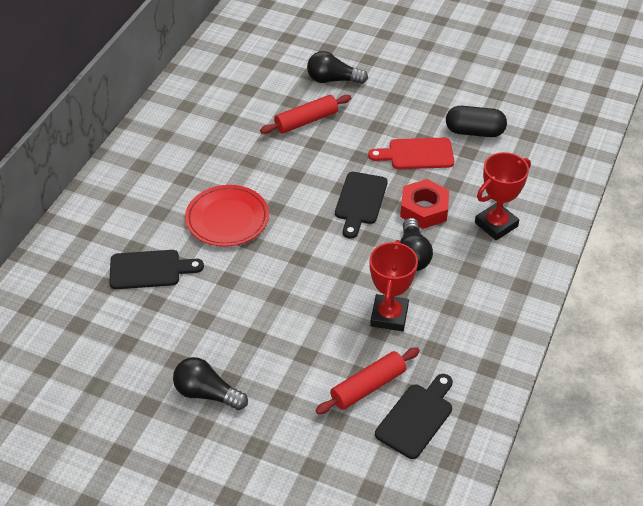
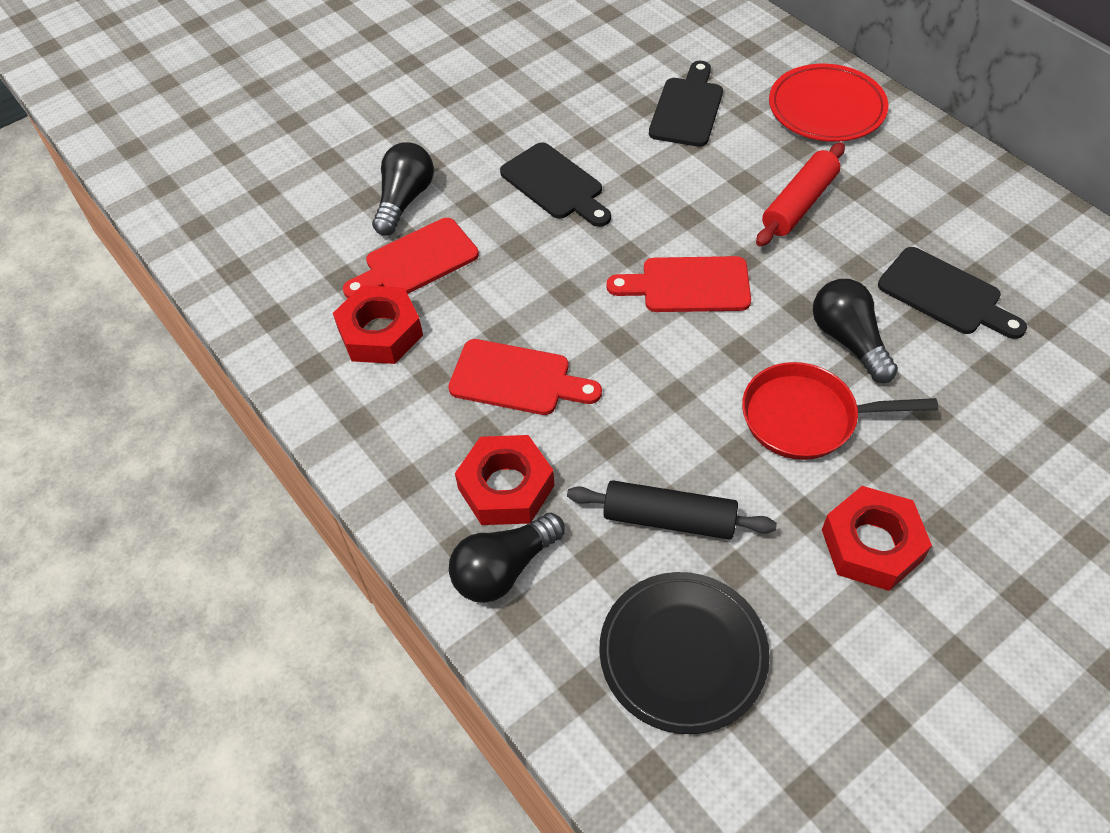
black capsule: 1 -> 0
black plate: 0 -> 1
black rolling pin: 0 -> 1
red cutting board: 1 -> 3
red nut: 1 -> 3
red pan: 0 -> 1
red rolling pin: 2 -> 1
red trophy: 2 -> 0

